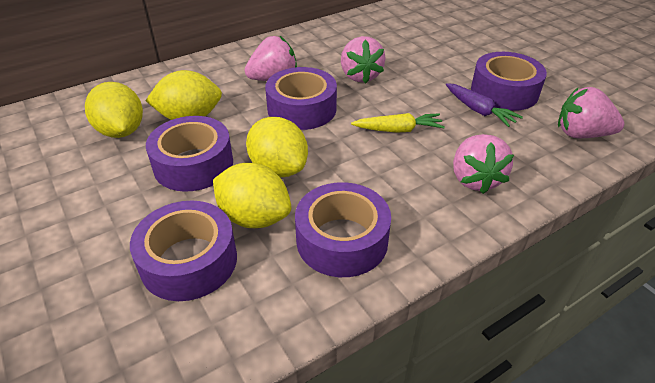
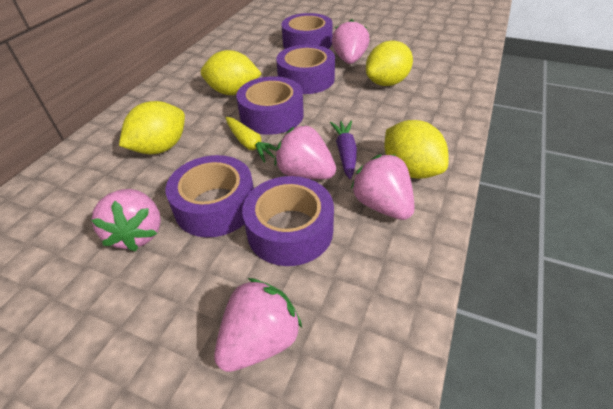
pink strawberry: 4 -> 5

